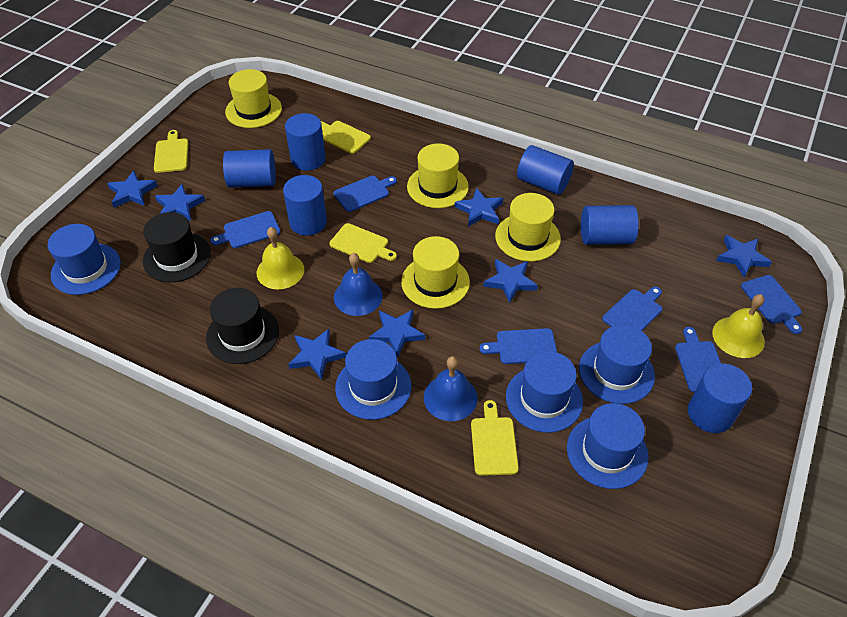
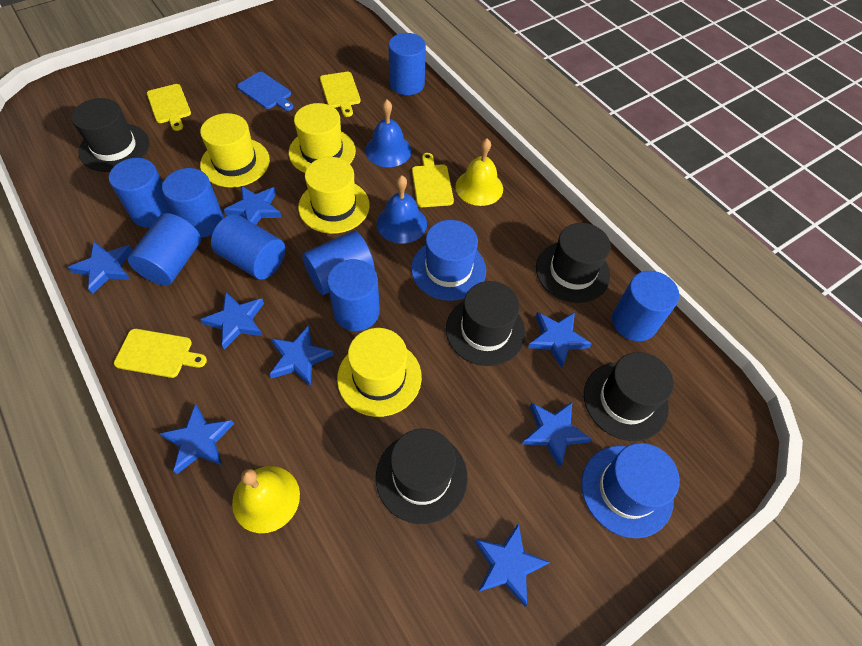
black hat: 2 -> 5
blue cutting board: 6 -> 1
blue cylinder: 6 -> 8
blue hat: 5 -> 2
blue star: 7 -> 8

